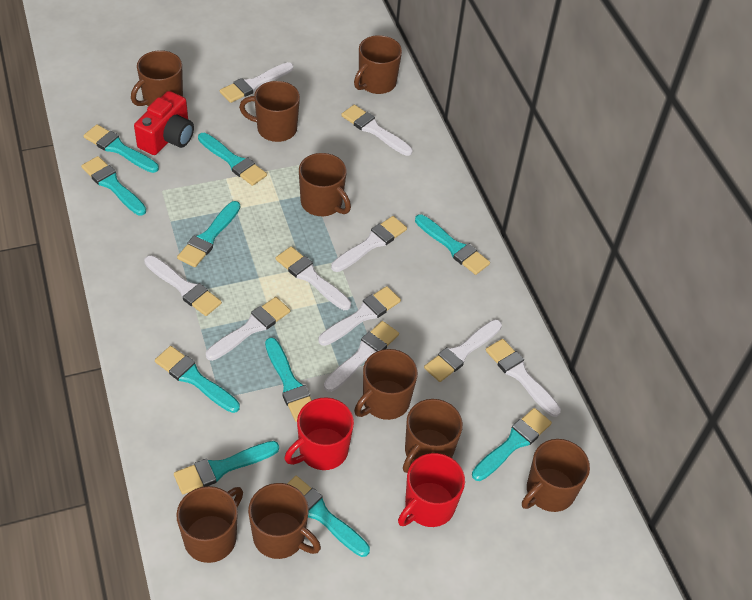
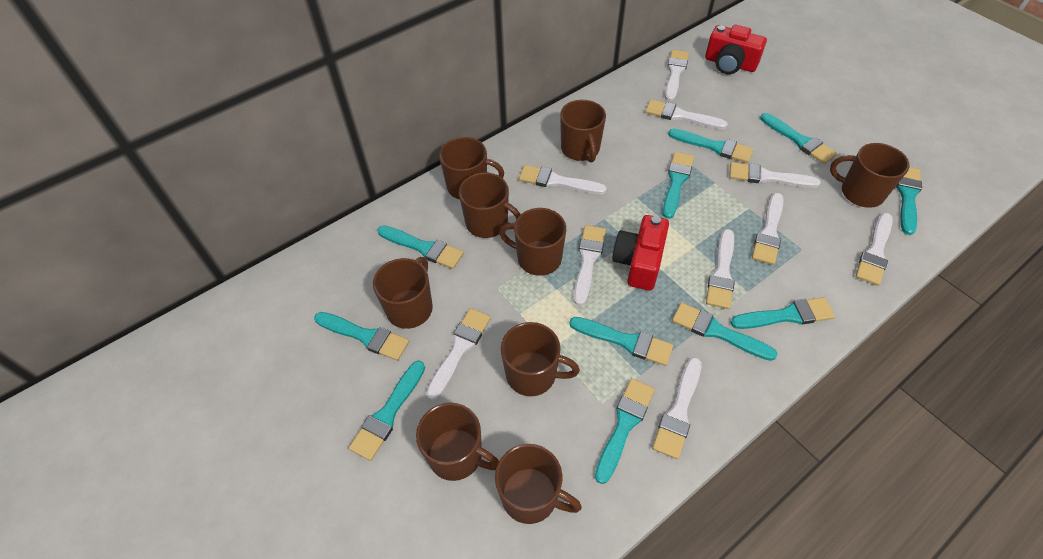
red camera: 1 -> 2
red mug: 2 -> 0
turquoise brush: 10 -> 11

